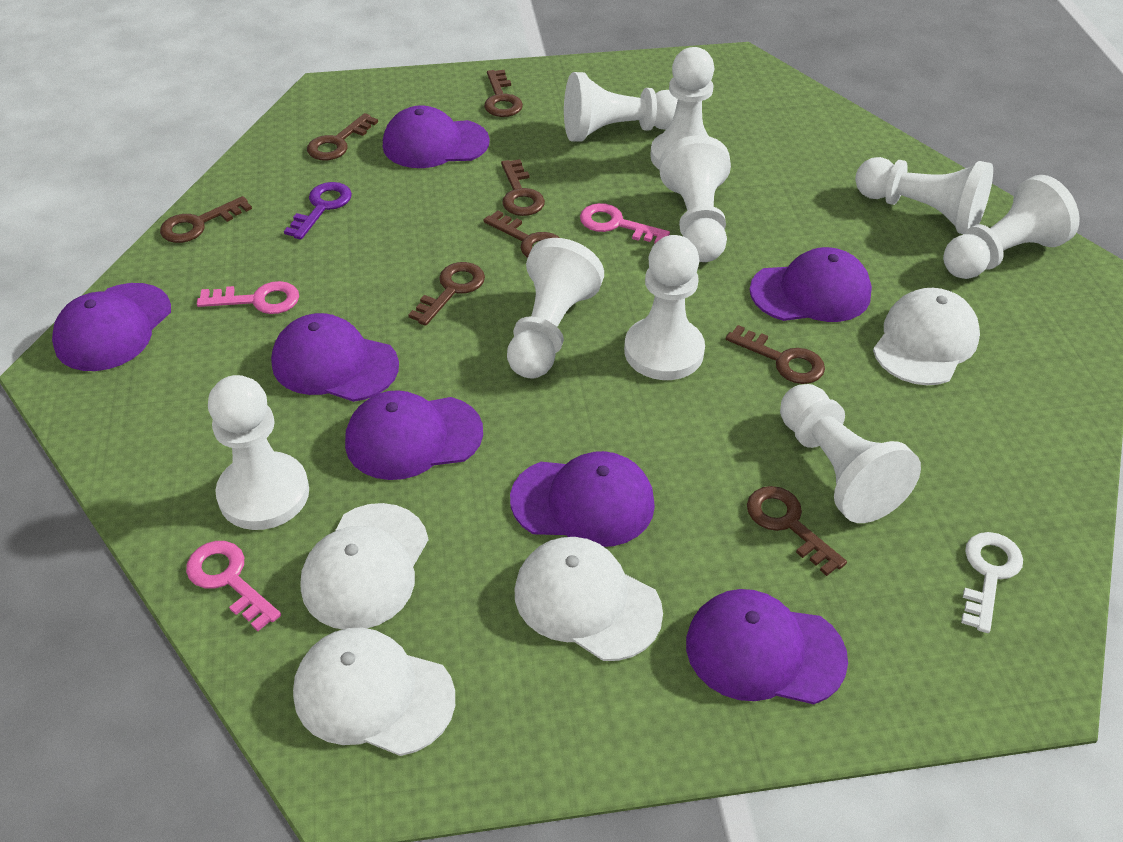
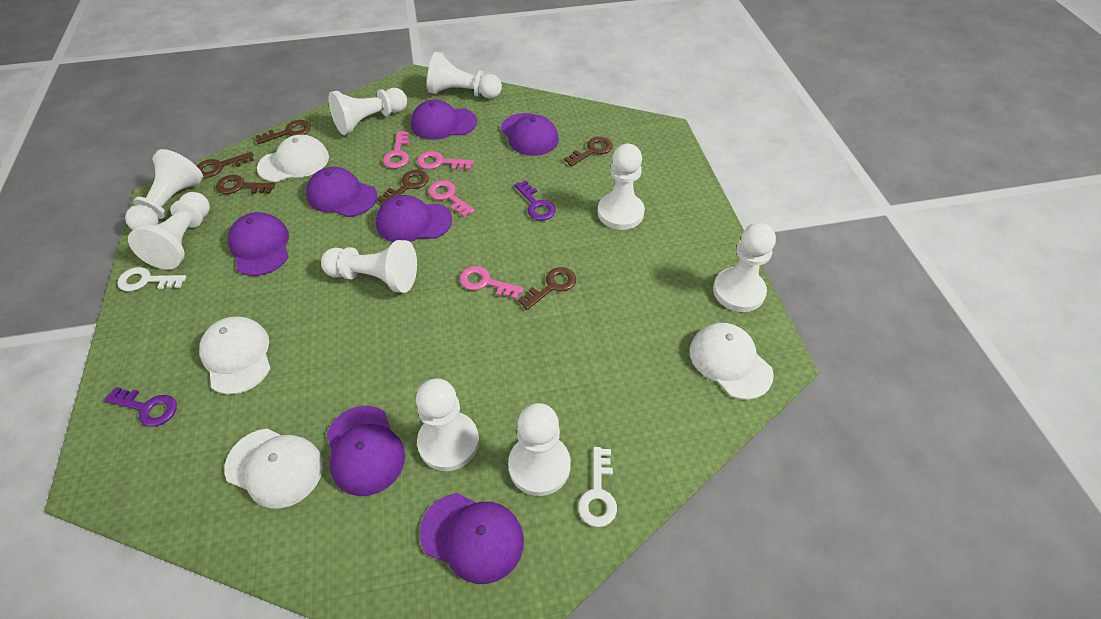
brown key: 8 -> 6
pink key: 3 -> 4
purple key: 1 -> 2
white key: 1 -> 2

